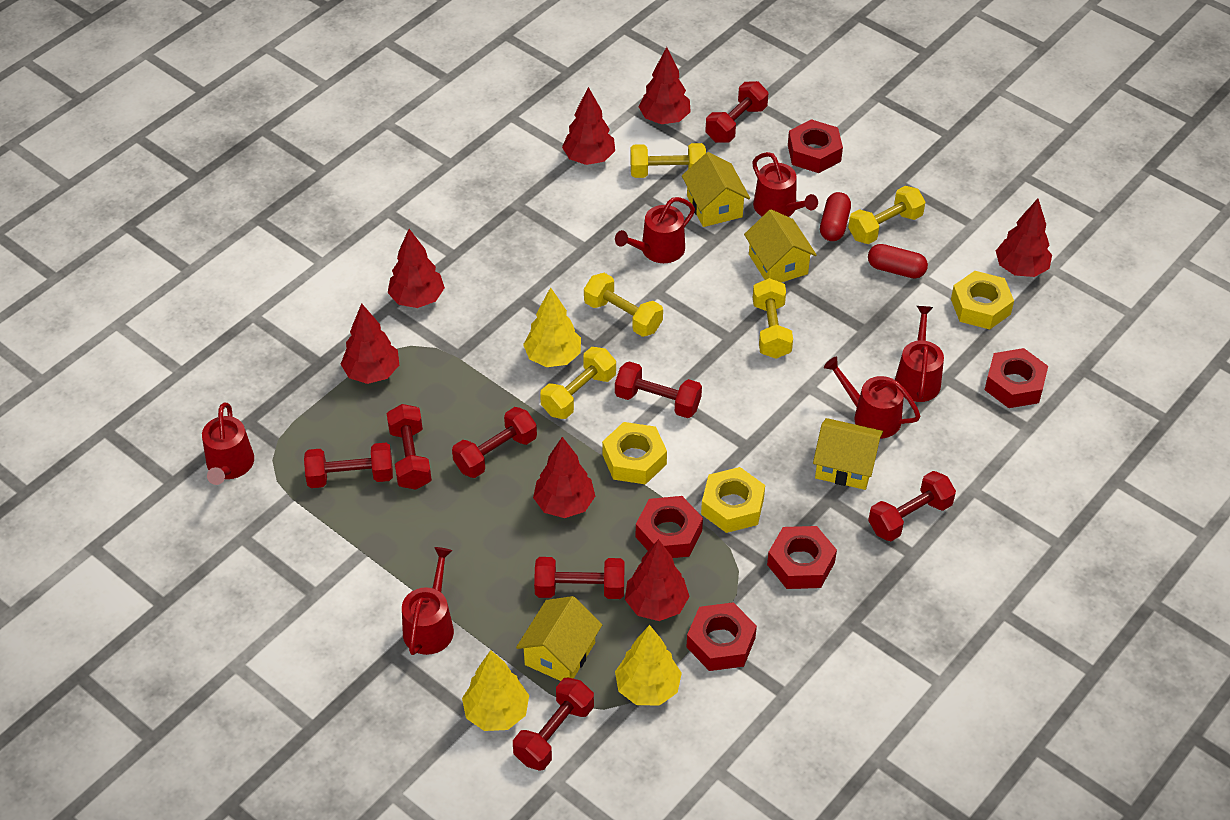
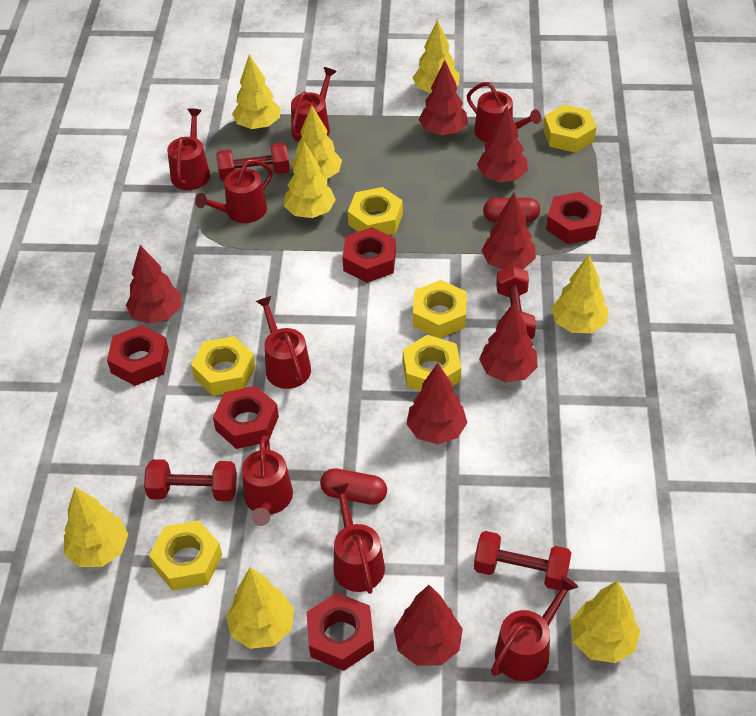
red dumbbell: 8 -> 4
red watering can: 6 -> 8
yellow dumbbell: 5 -> 0
yellow house: 4 -> 0
yellow nut: 3 -> 6
yellow tree: 3 -> 8

